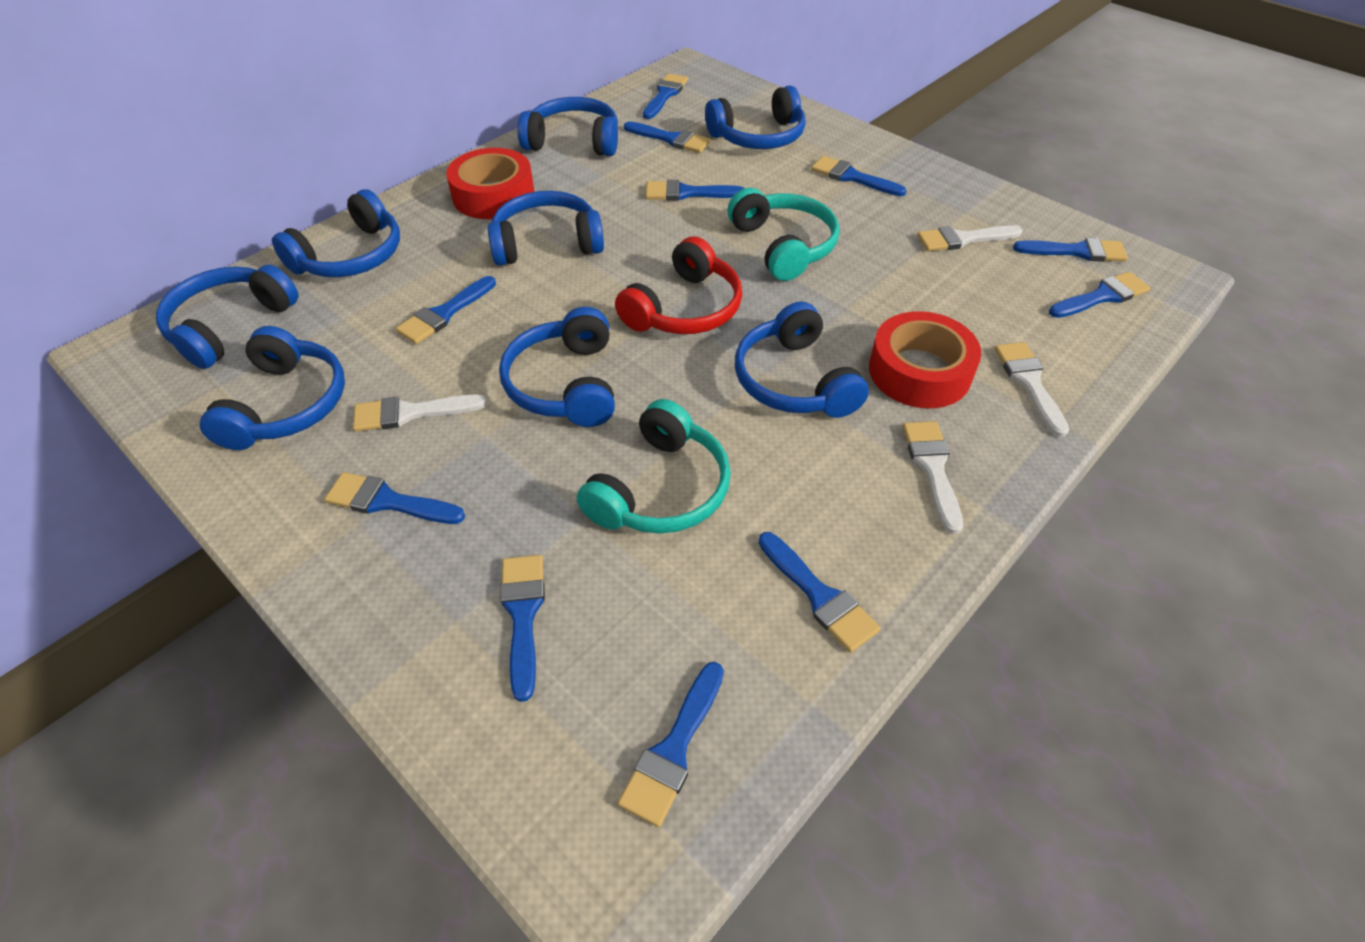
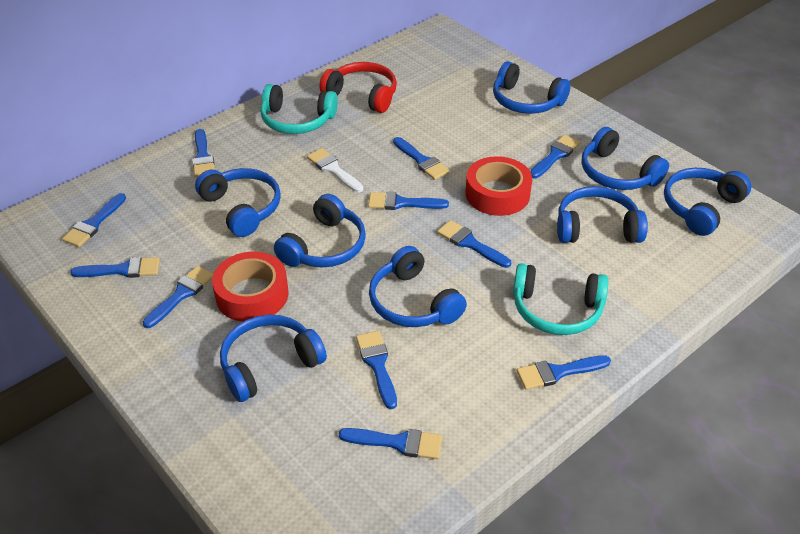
white brush: 4 -> 1

